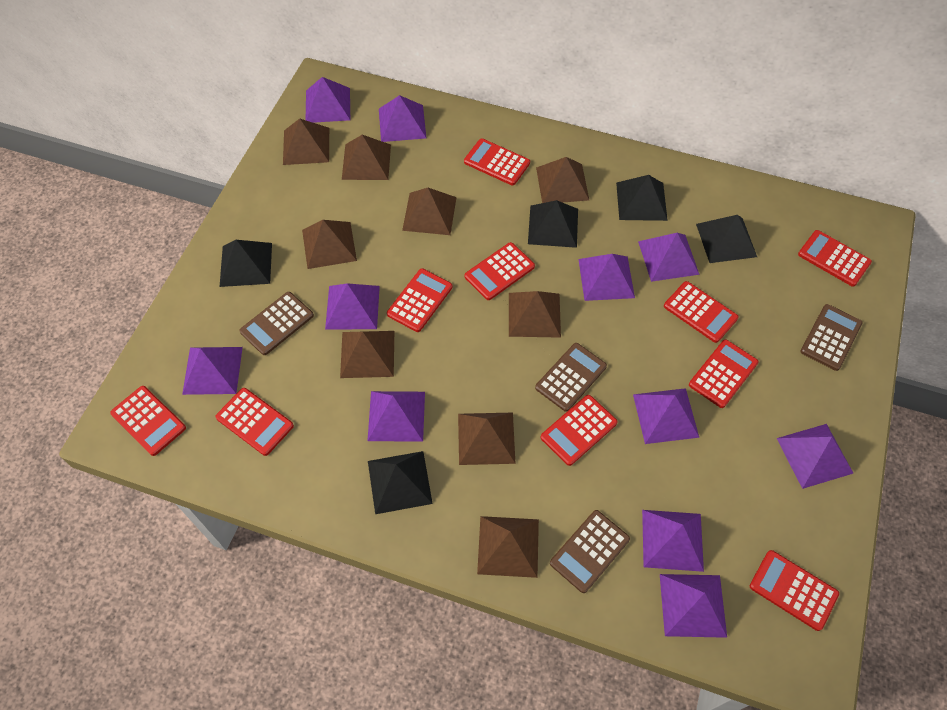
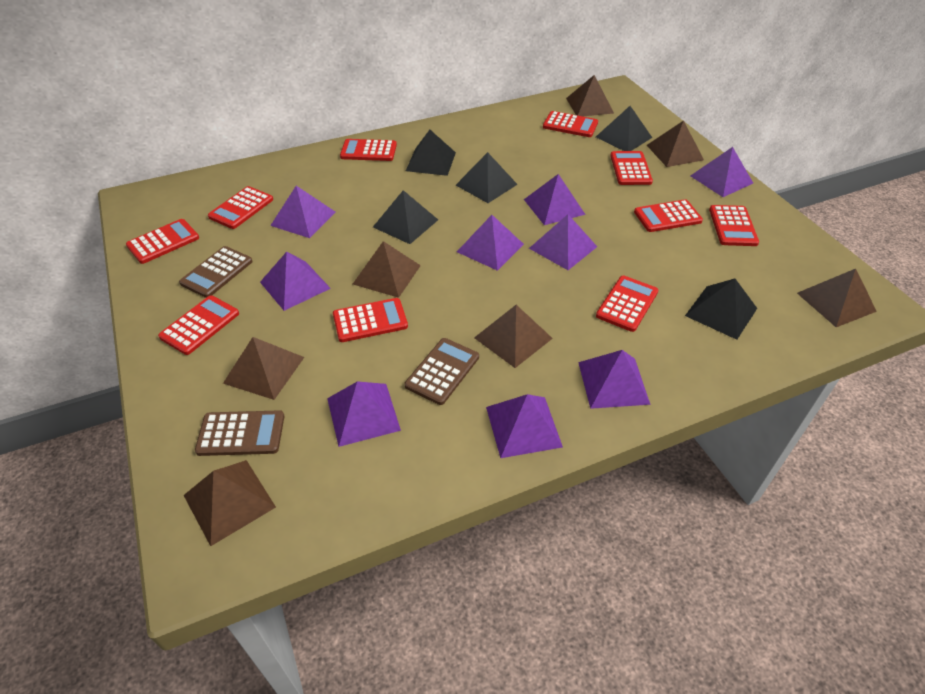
brown calculator: 4 -> 3
brown pyramid: 9 -> 7
purple pyramid: 11 -> 9

